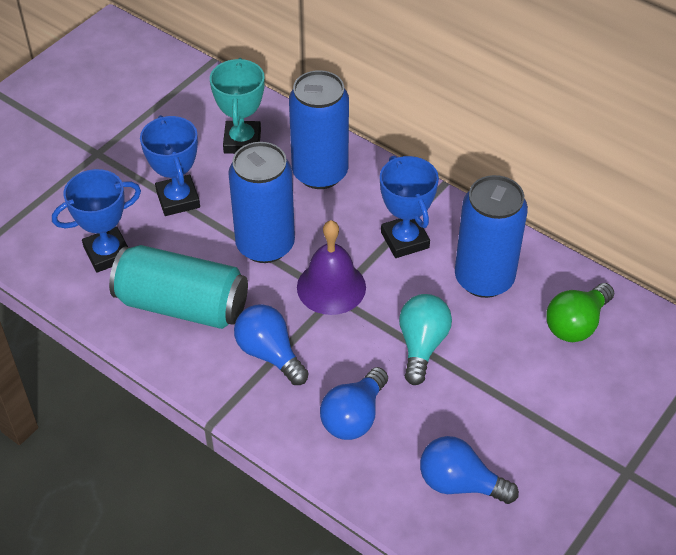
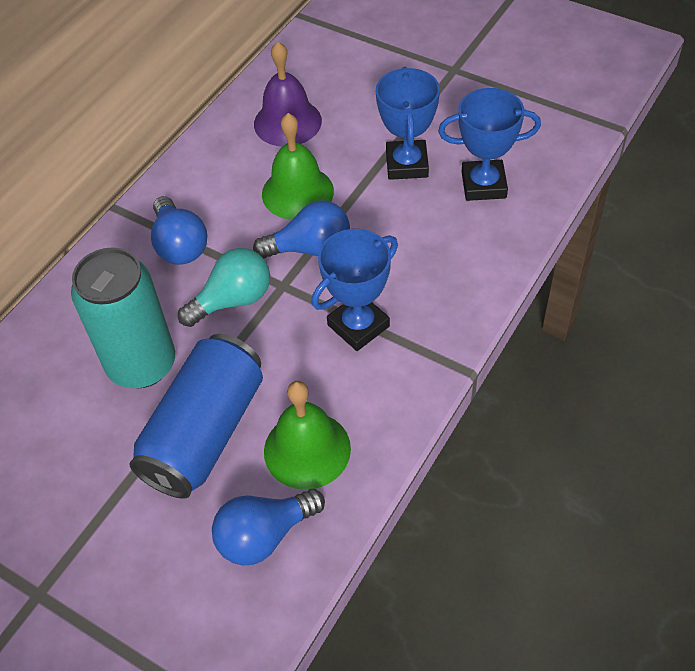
blue can: 3 -> 1
green bell: 0 -> 2
green light bulb: 1 -> 0
turquoise trophy: 1 -> 0

